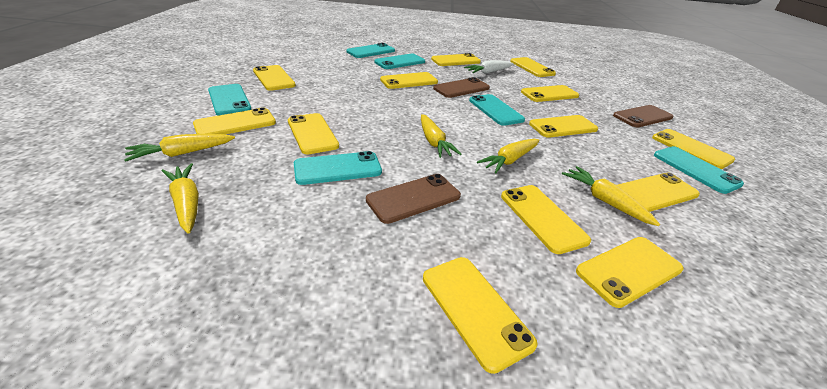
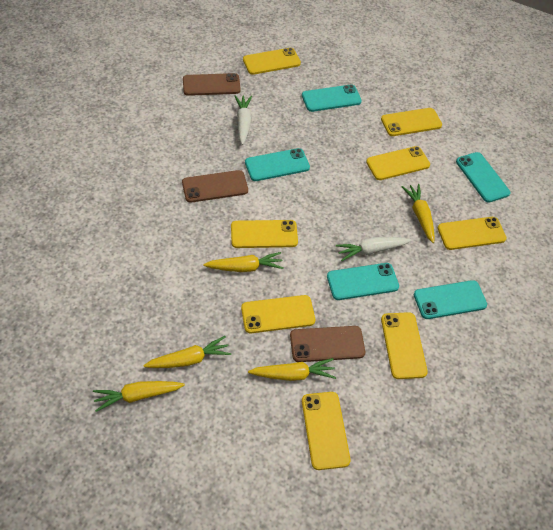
turquoise phone: 6 -> 5
white carrot: 1 -> 2
yellow phone: 13 -> 8

